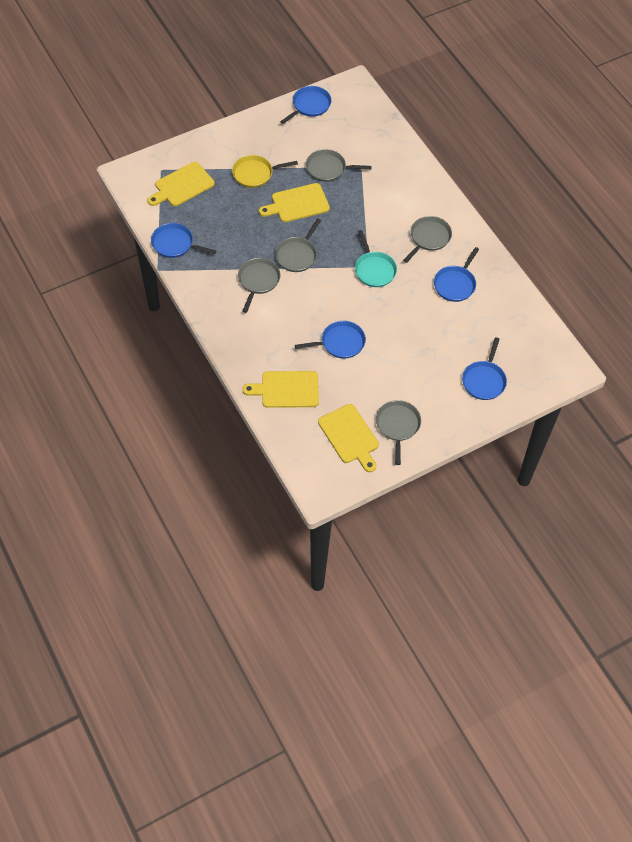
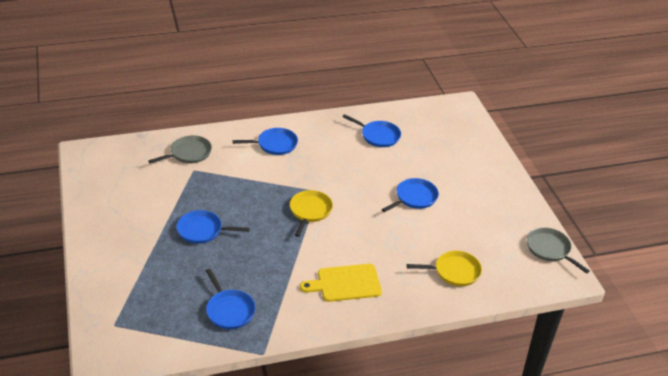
grey pan: 5 -> 2
turquoise pan: 1 -> 0
yellow cutting board: 4 -> 1
yellow pan: 1 -> 2

